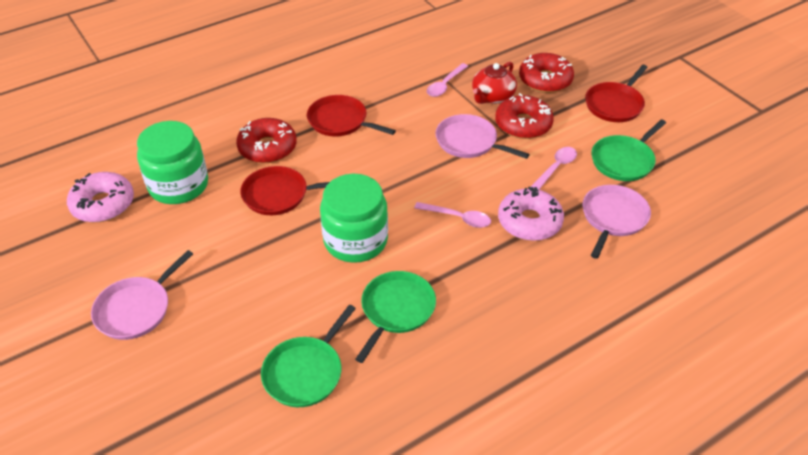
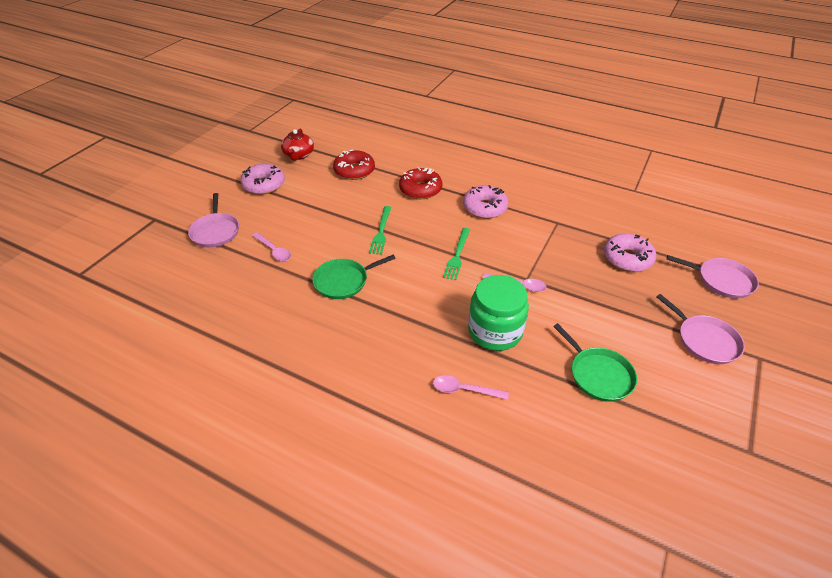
green fork: 0 -> 2
green jar: 2 -> 1
green pan: 3 -> 2
pink donut: 2 -> 3
red donut: 3 -> 2
red pan: 3 -> 0

